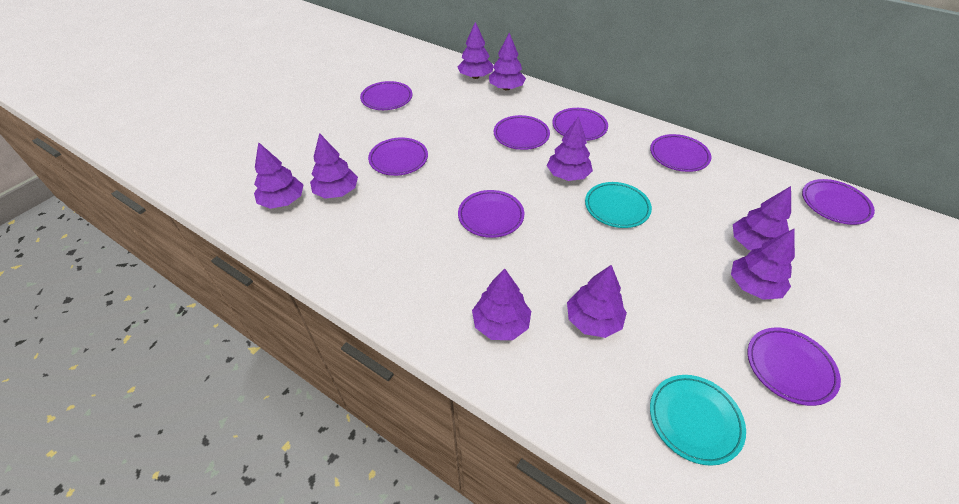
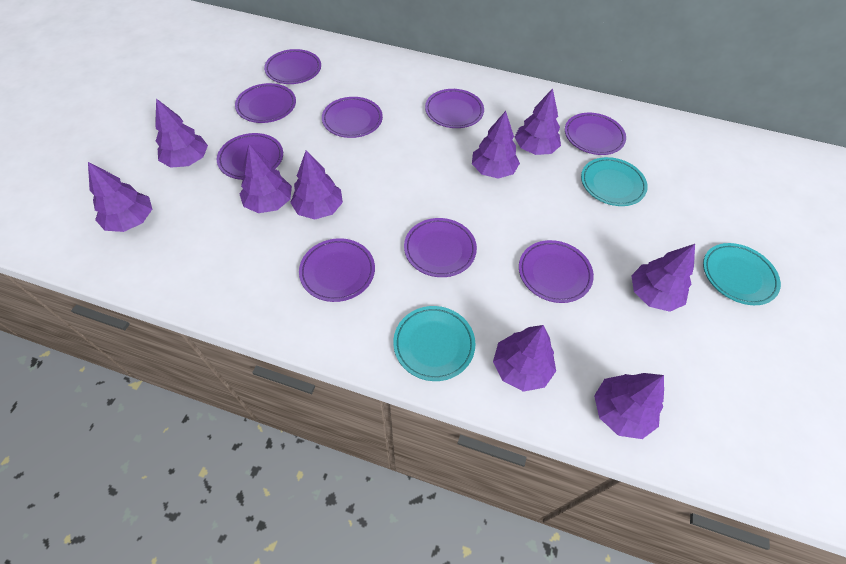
purple plate: 8 -> 9
turquoise plate: 2 -> 3

